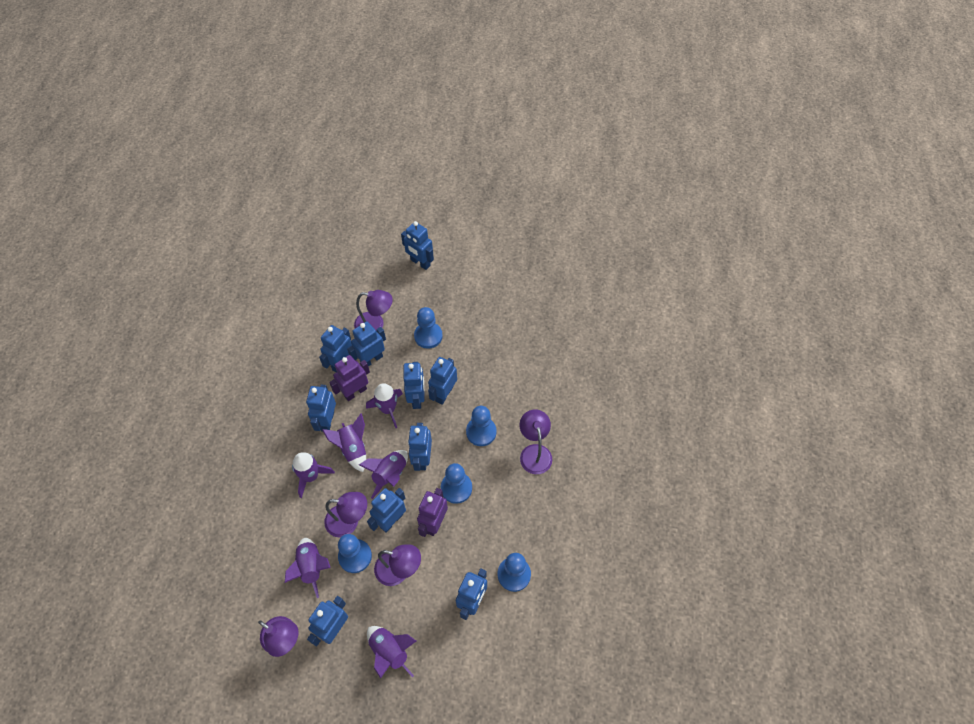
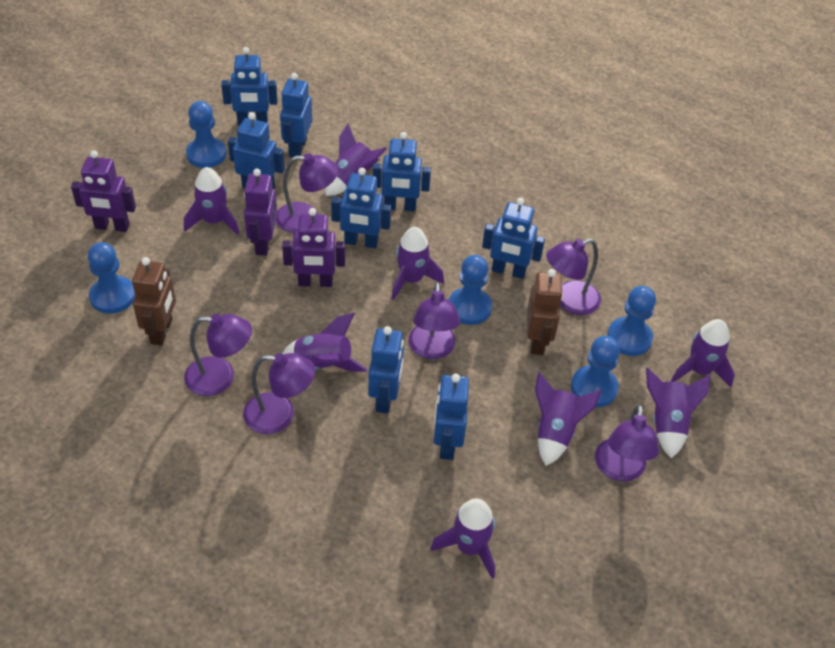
blue robot: 10 -> 8
brown robot: 0 -> 2
purple lamp: 5 -> 6
purple robot: 2 -> 3
purple rocket: 6 -> 8

